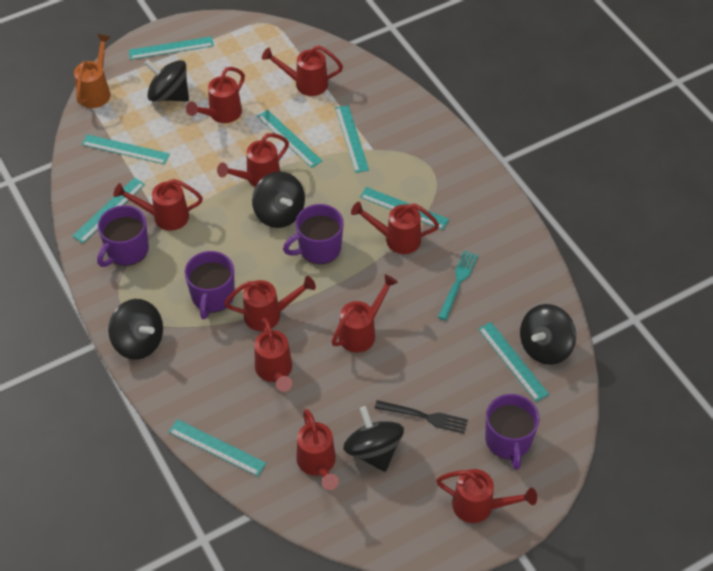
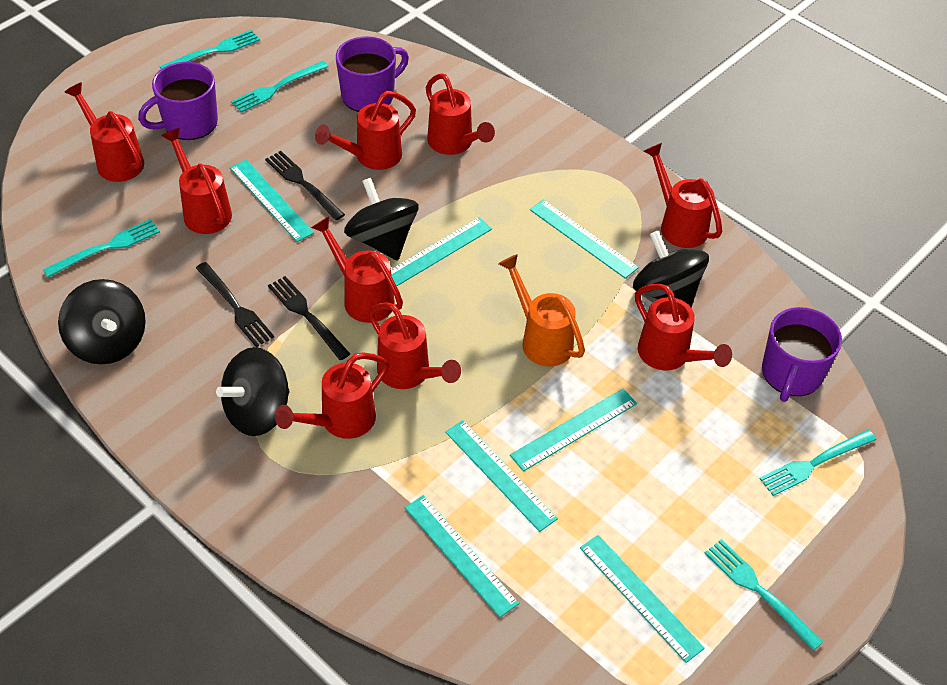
black fork: 1 -> 3
black spinning top: 5 -> 4
purple mug: 4 -> 3
red watering can: 10 -> 9
turquoise fork: 1 -> 5
turquoise ruler: 8 -> 7

